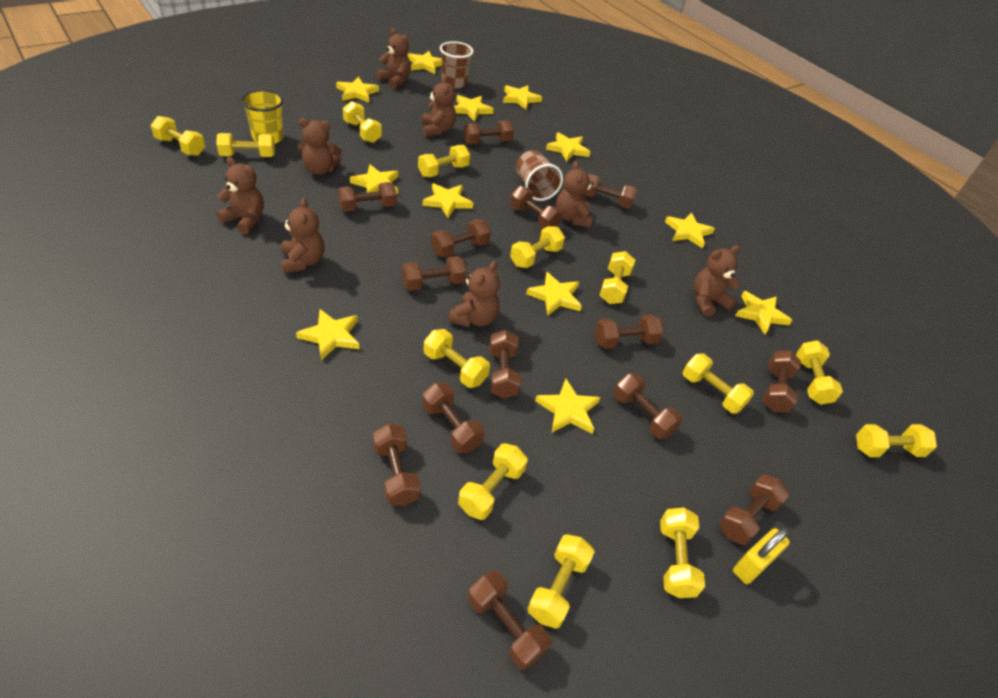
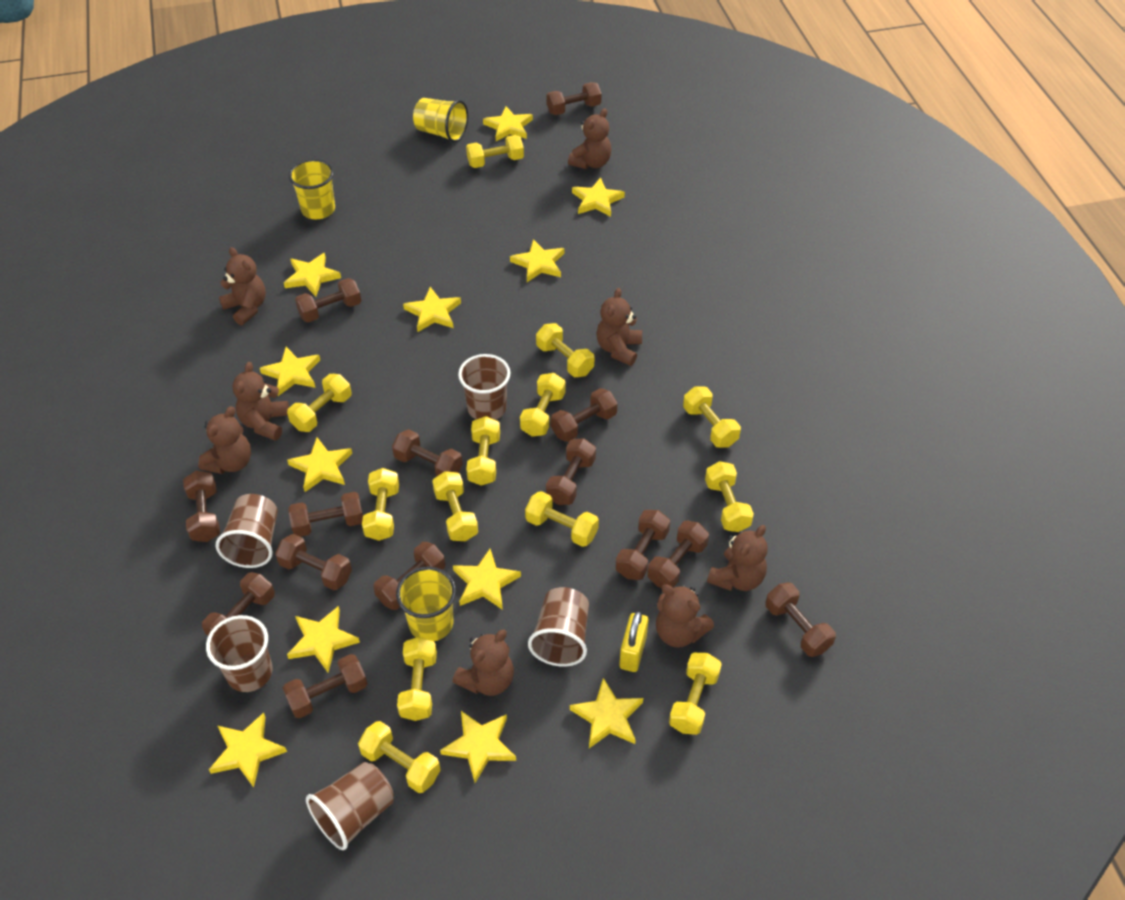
brown cup: 2 -> 5
yellow cup: 1 -> 3

